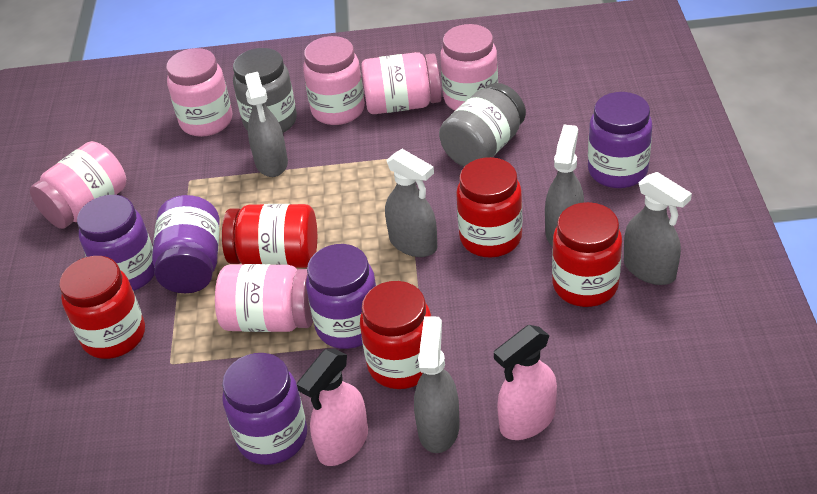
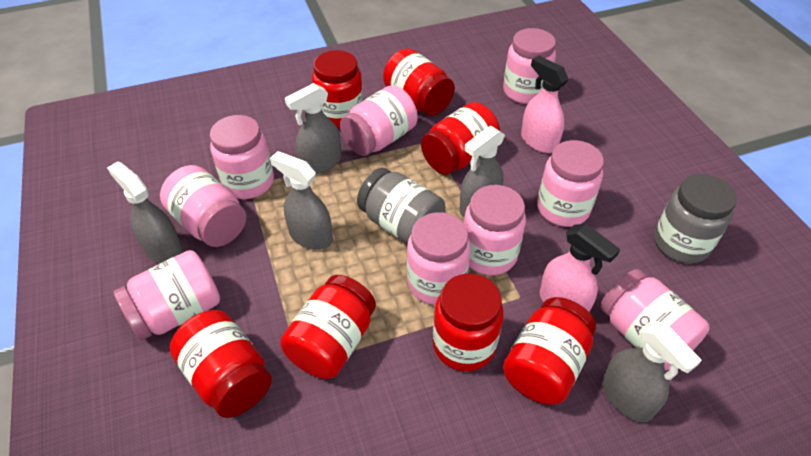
pink jar: 6 -> 9
purple jar: 5 -> 0
red jar: 5 -> 7

